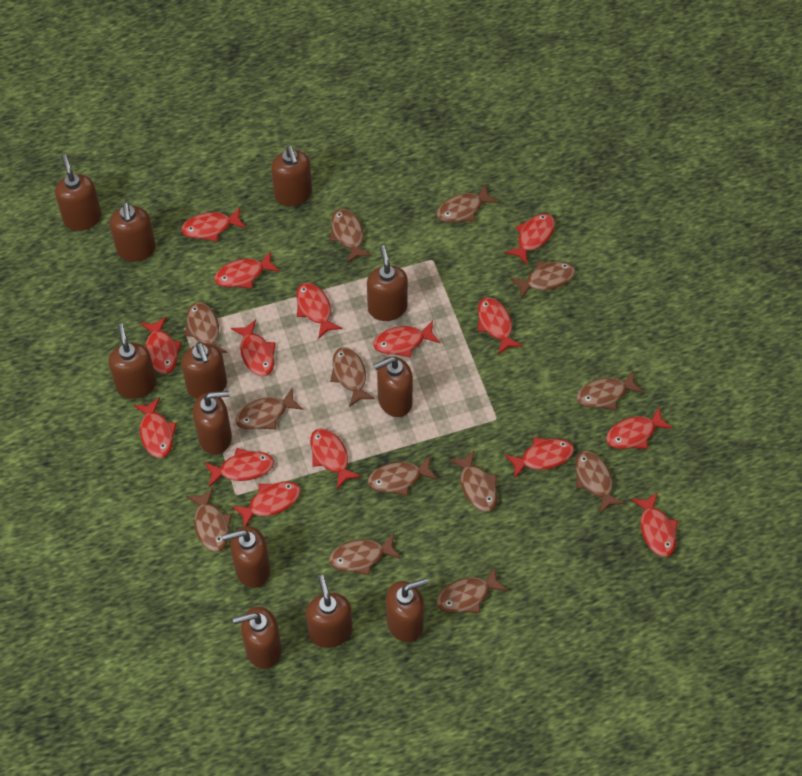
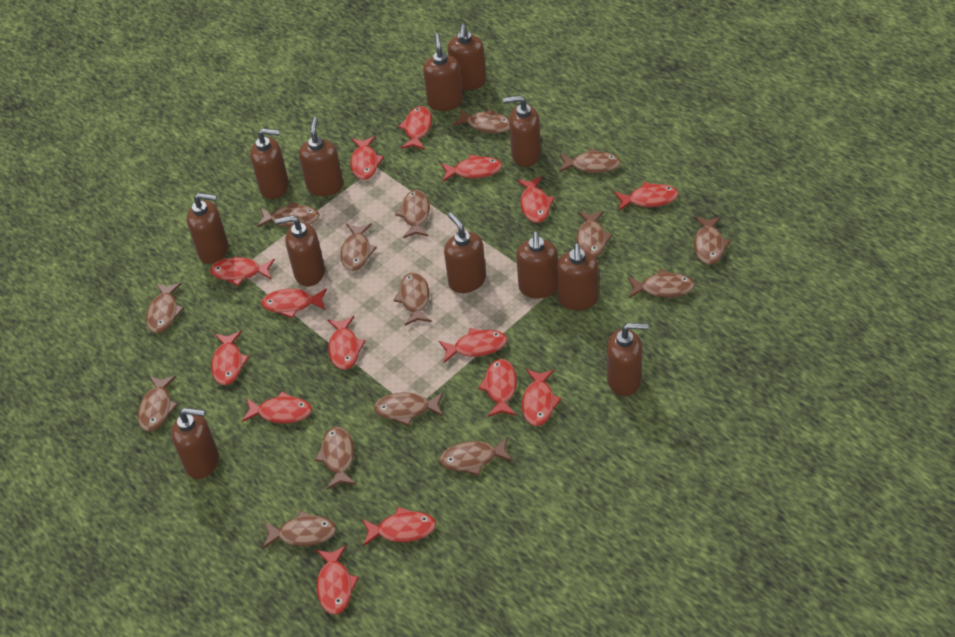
brown fish: 13 -> 15

